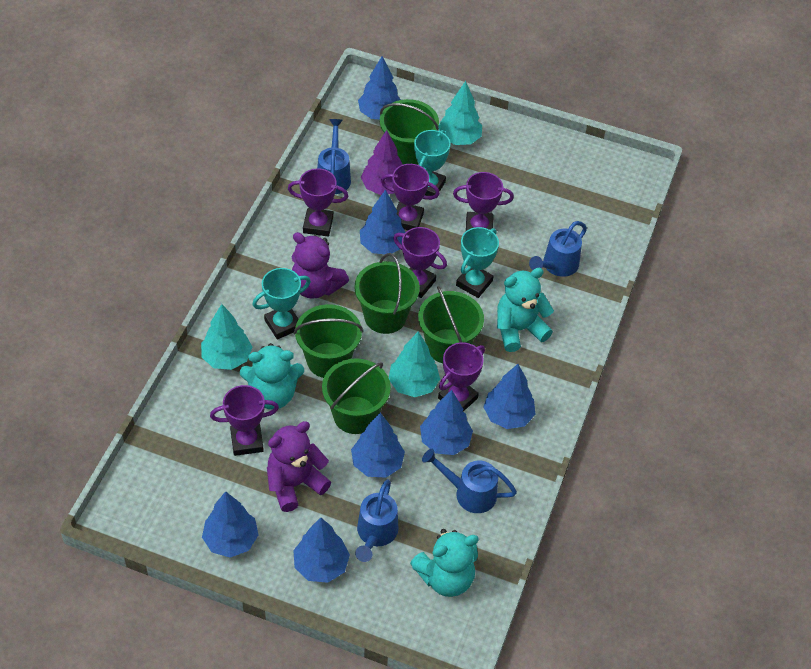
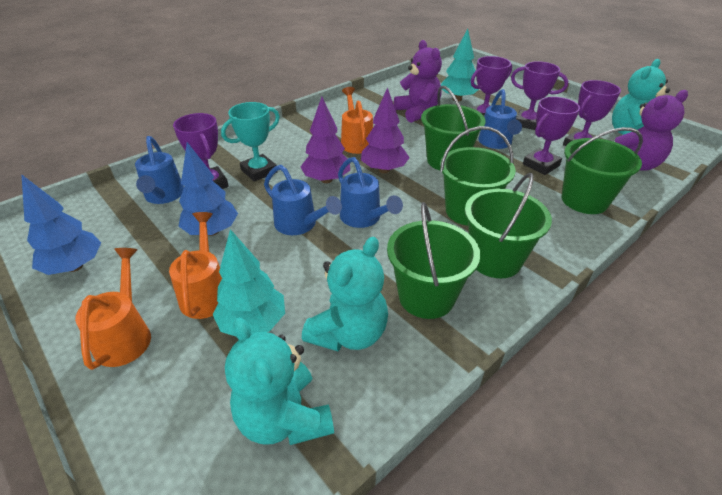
blue tree: 7 -> 2
orange watering can: 0 -> 3
purple tree: 1 -> 2
purple trophy: 6 -> 5
turquoise tree: 3 -> 2
turquoise trophy: 3 -> 1

